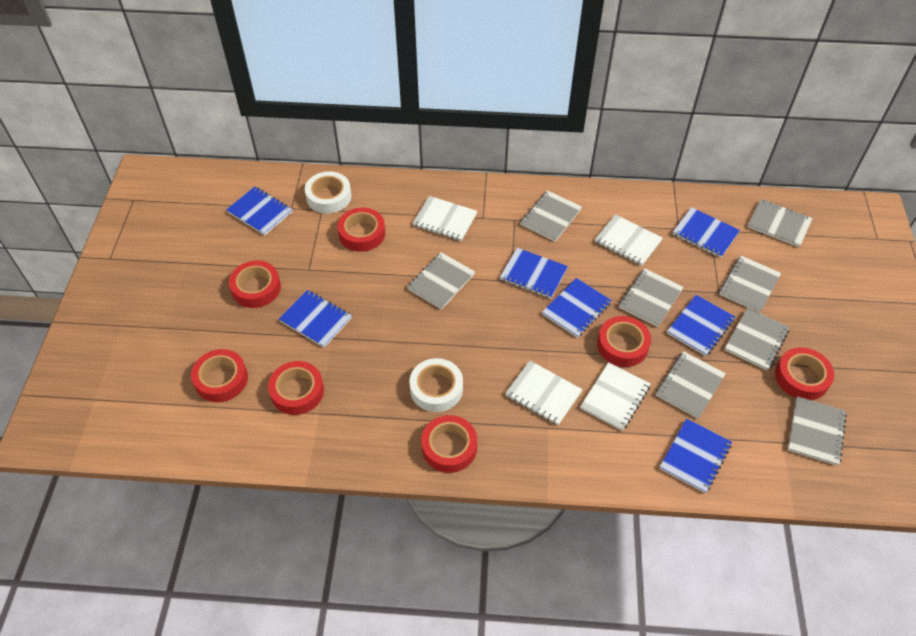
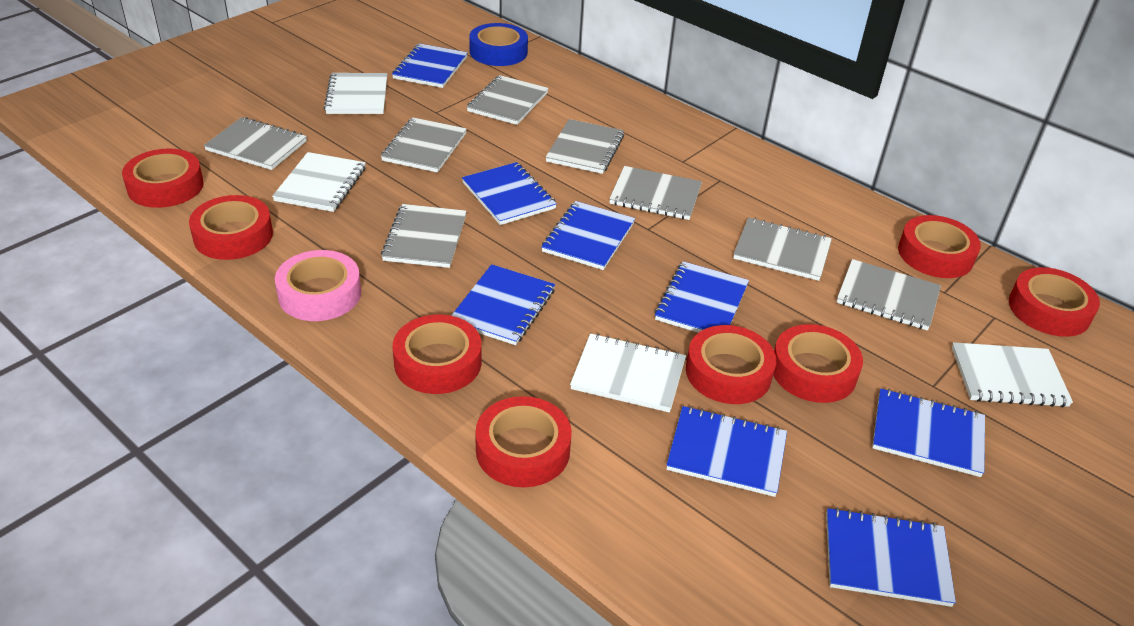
blue notebook: 7 -> 8
blue tape: 0 -> 1
pink tape: 0 -> 1
red tape: 7 -> 8
white tape: 2 -> 0

